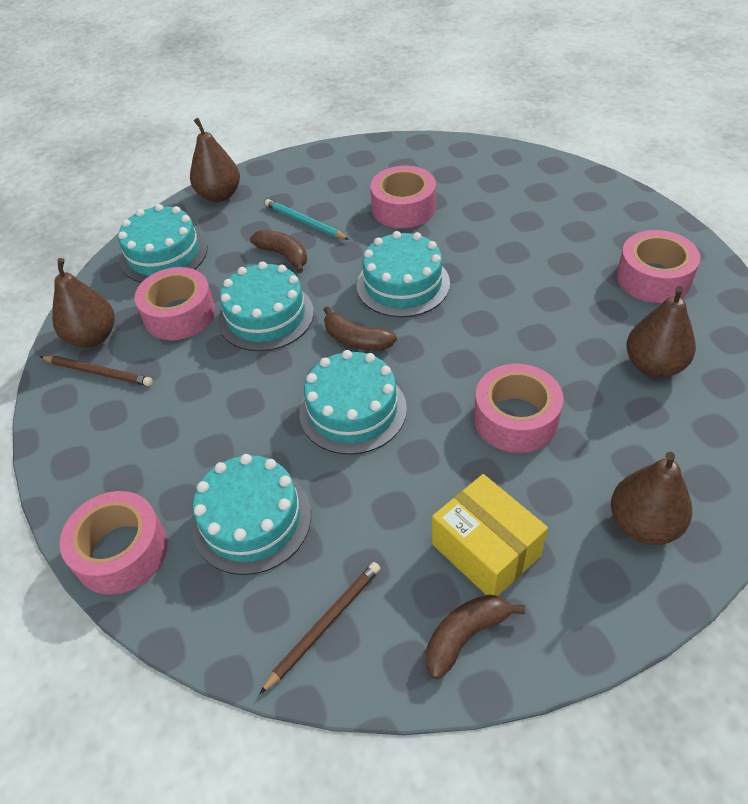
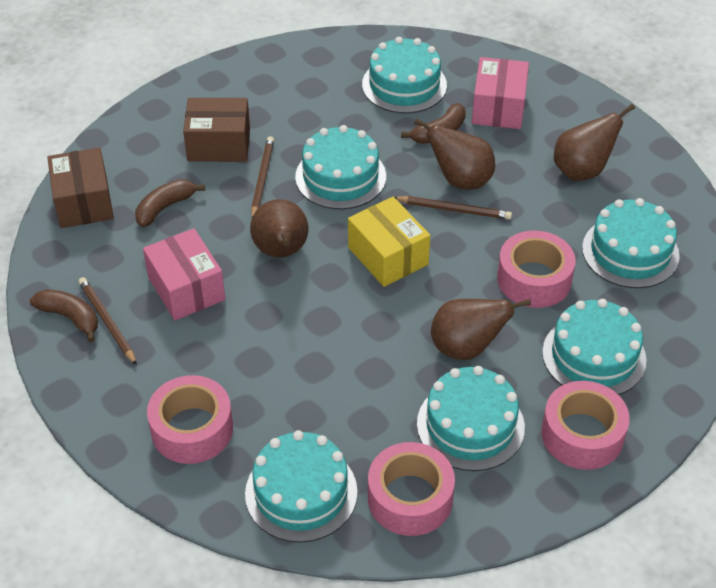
brown box: 0 -> 2
brown pencil: 2 -> 3
pink box: 0 -> 2
pink tape: 5 -> 4
turquoise cake: 5 -> 6
turquoise pencil: 1 -> 0

